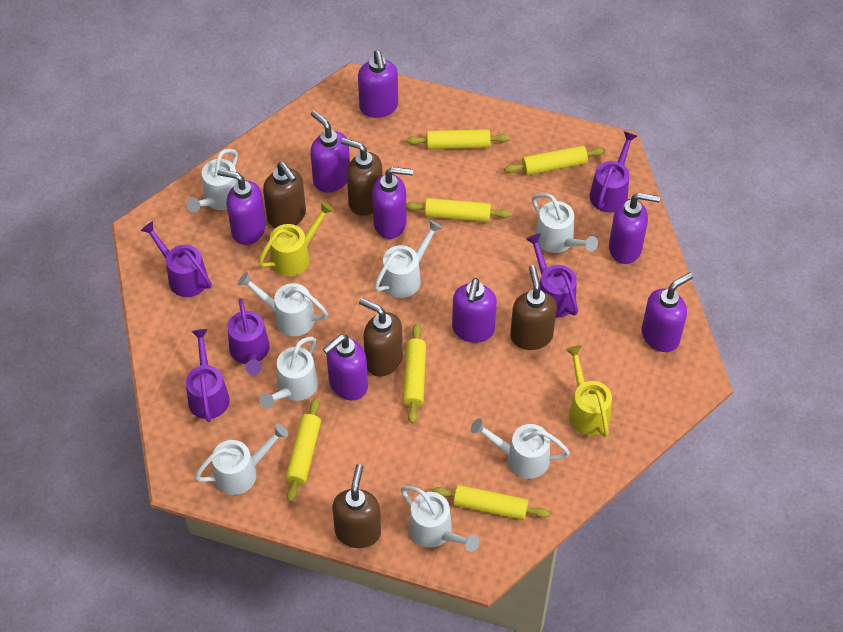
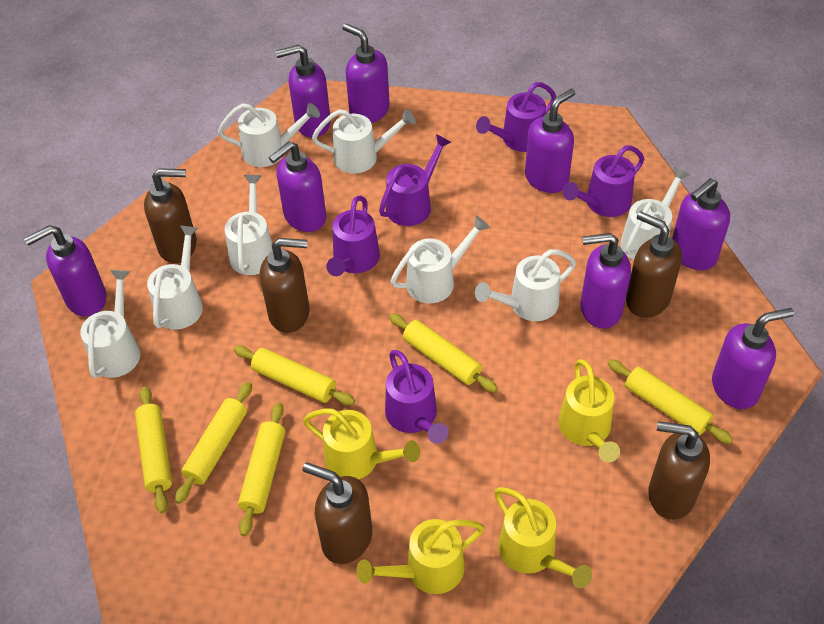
yellow watering can: 2 -> 4

